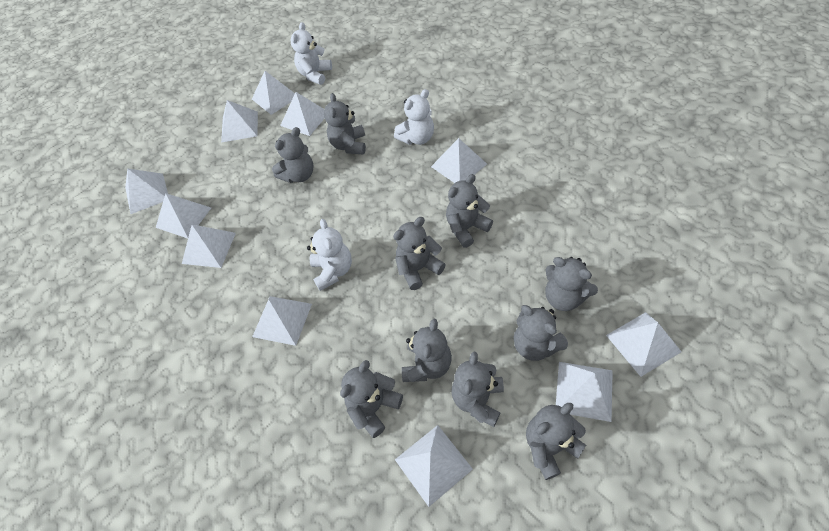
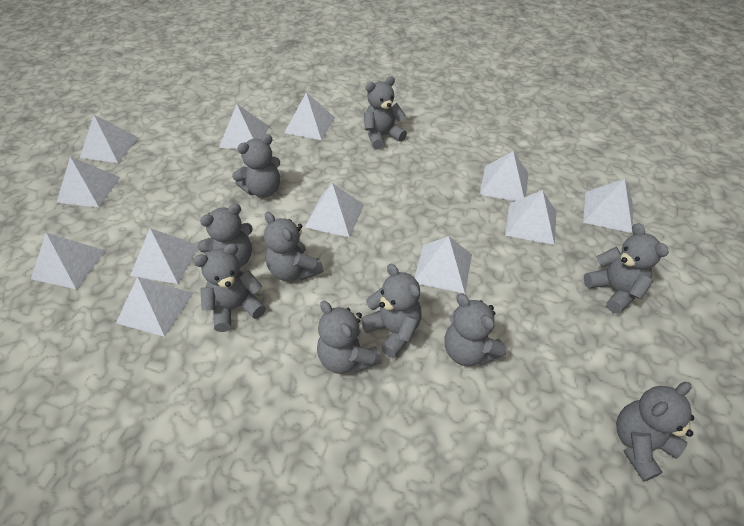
white pyramid: 11 -> 12
white teddy bear: 3 -> 0

